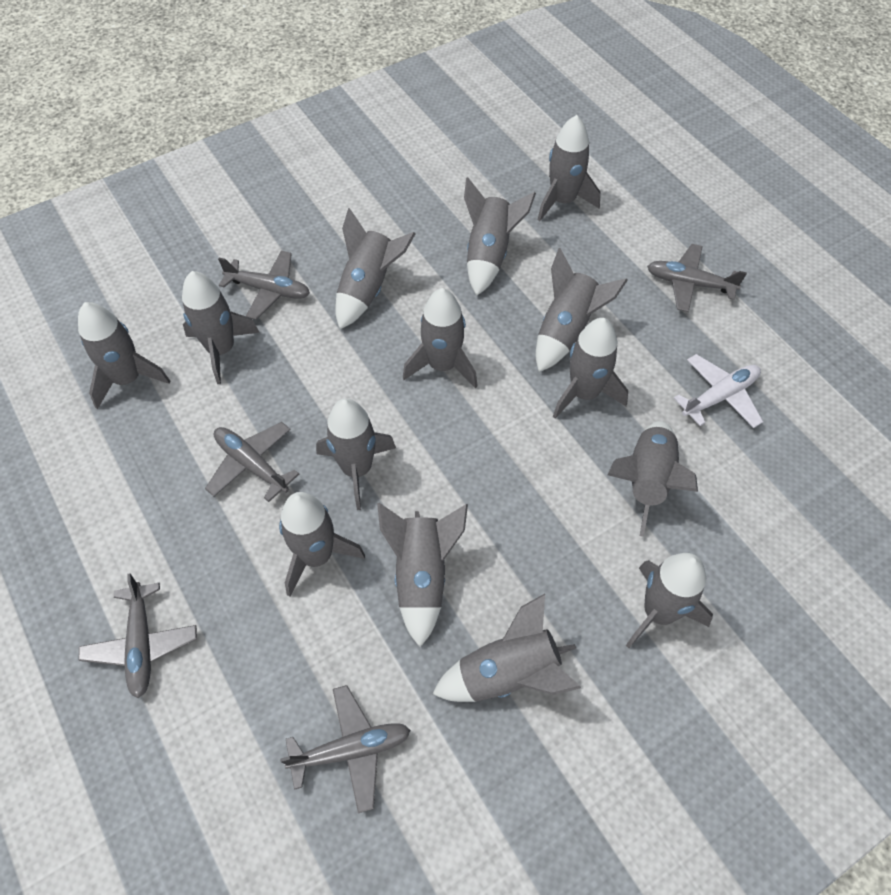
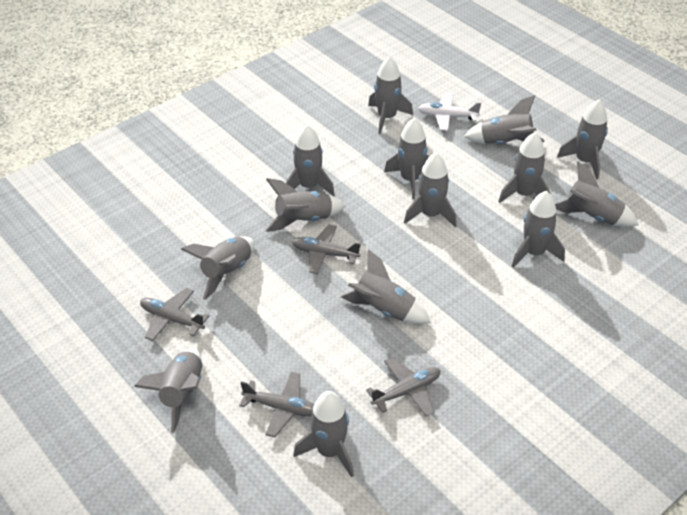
grey plane: 5 -> 4

